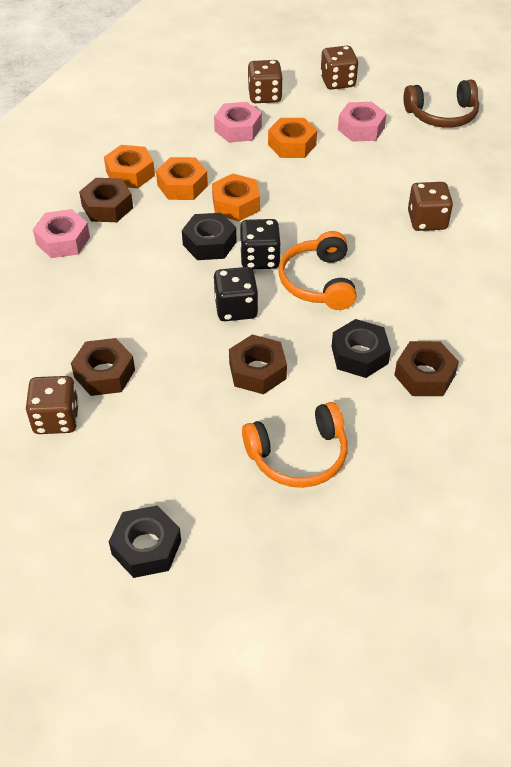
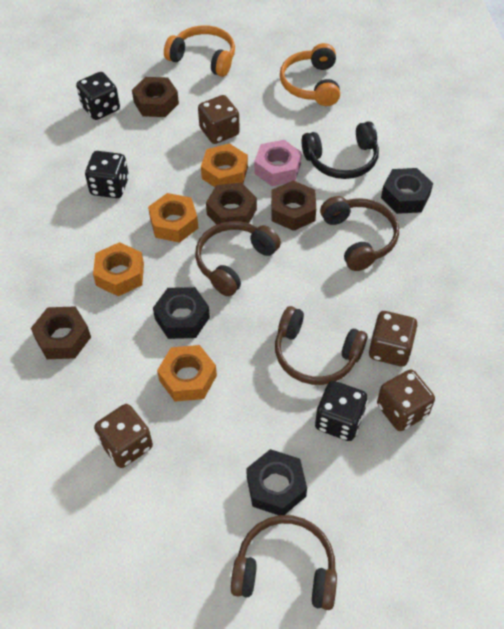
black dice: 2 -> 3
black headphones: 0 -> 1
brown headphones: 1 -> 4
pink nut: 3 -> 1

